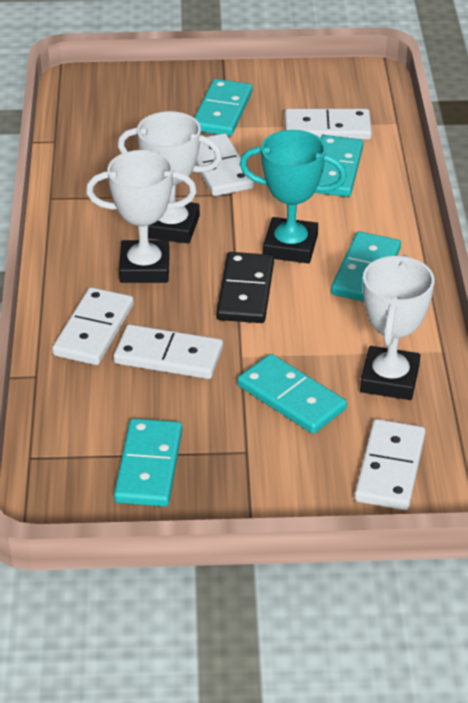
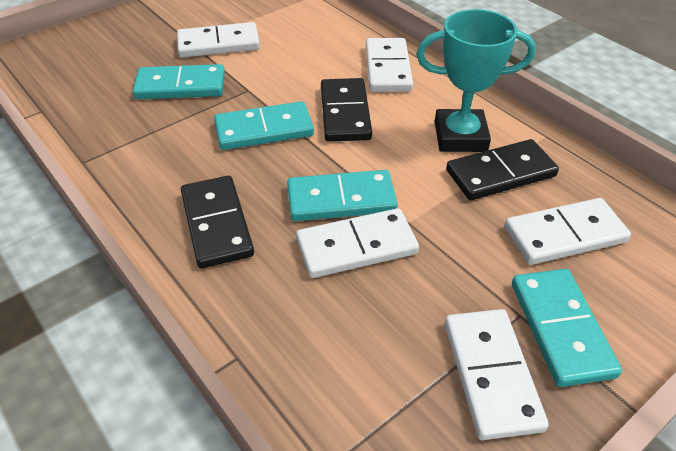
black domino: 1 -> 3
turquoise domino: 5 -> 4
white trophy: 3 -> 0

